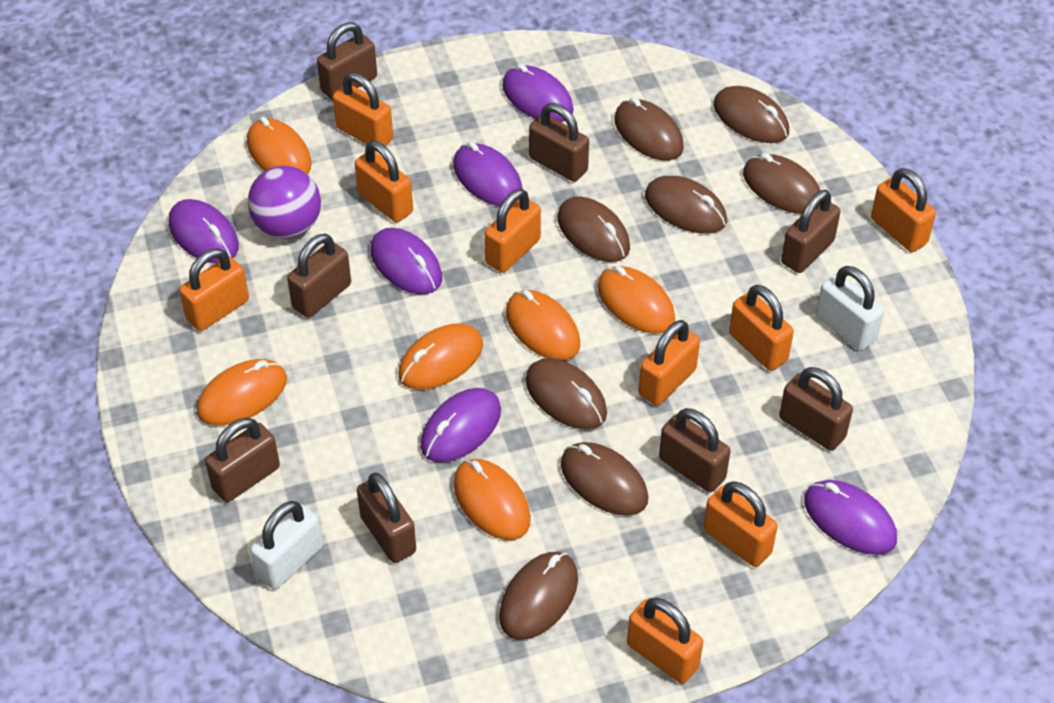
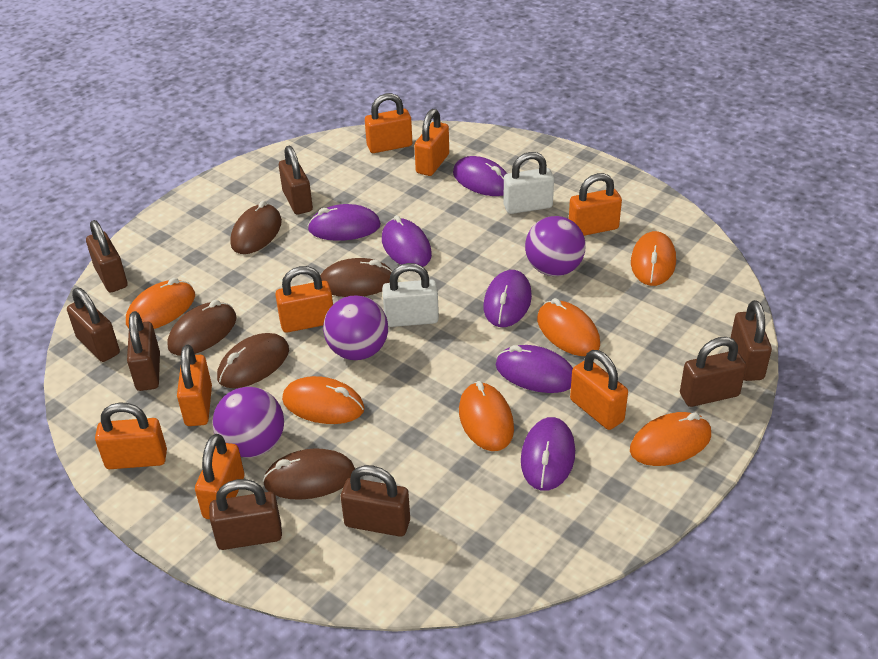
brown mouse: 8 -> 5
orange padlock: 9 -> 8
purple ball: 1 -> 3

